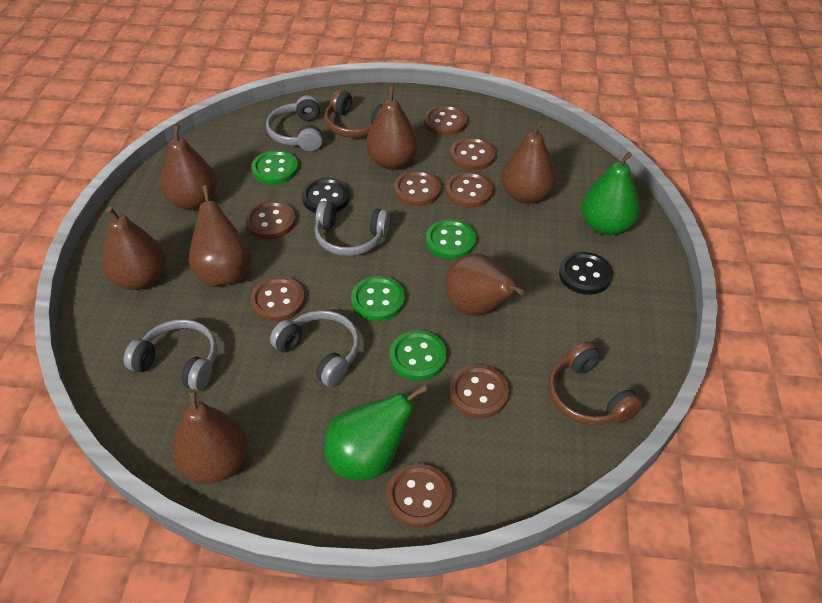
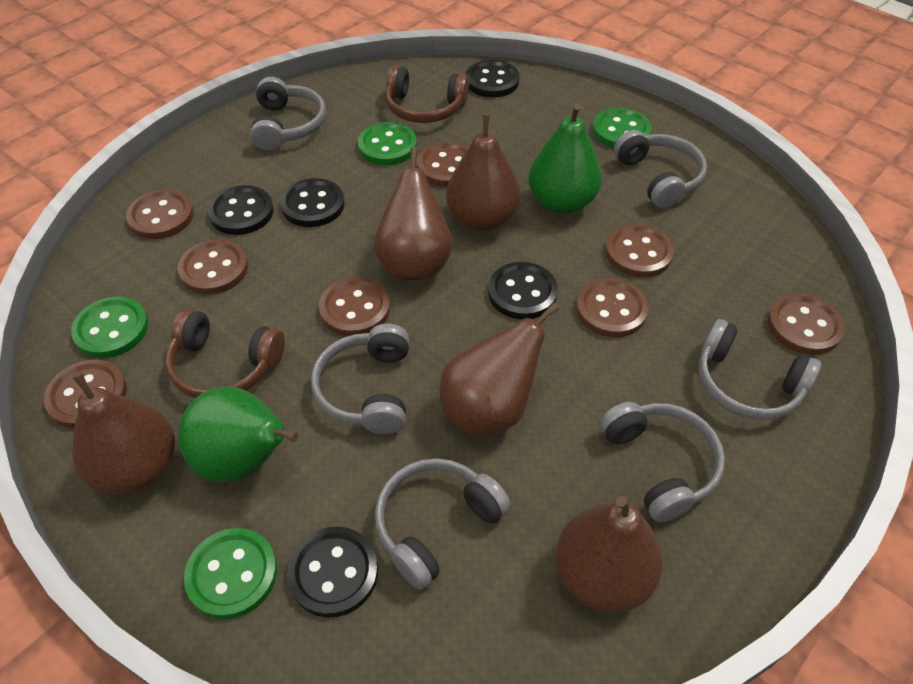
black button: 2 -> 5
brown pear: 7 -> 5
grey headphones: 4 -> 6

